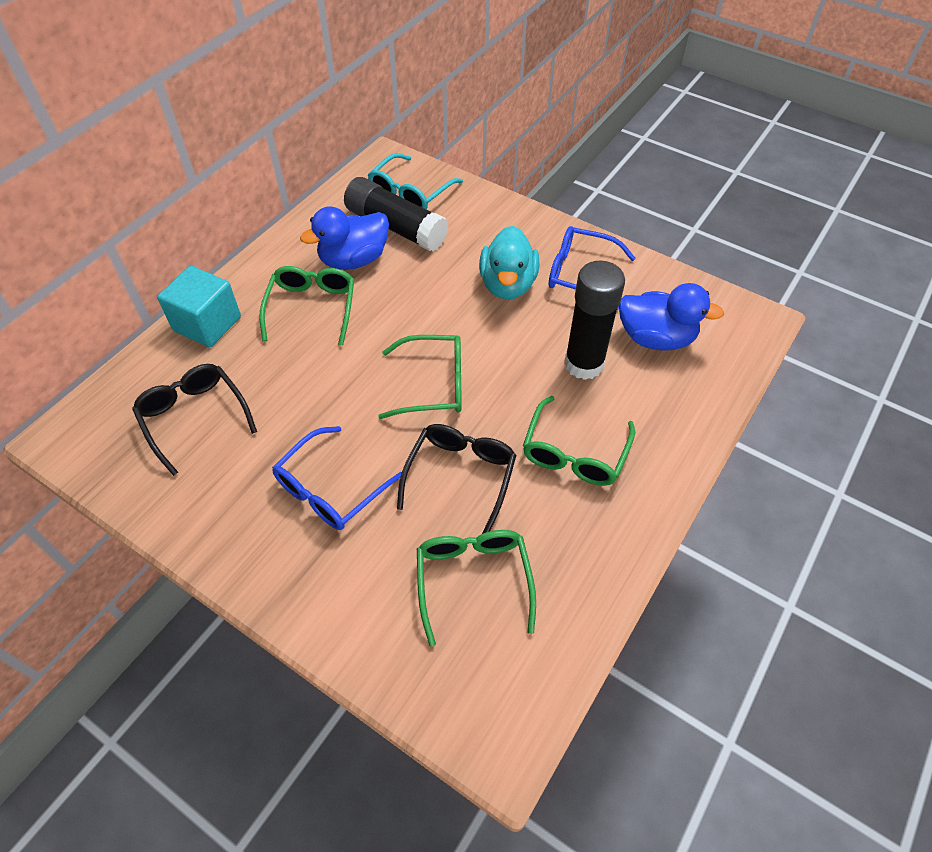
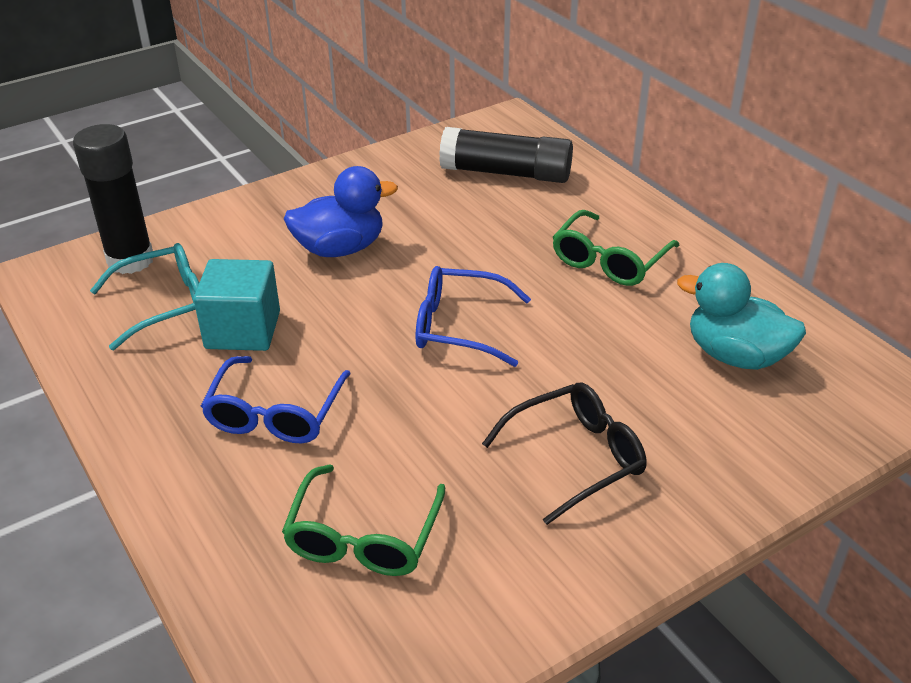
black glasses: 2 -> 1
blue duck: 2 -> 1
green glasses: 4 -> 2

